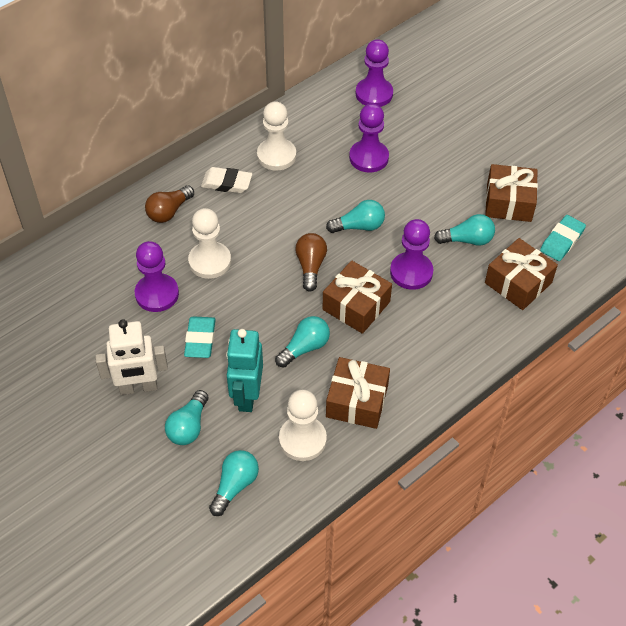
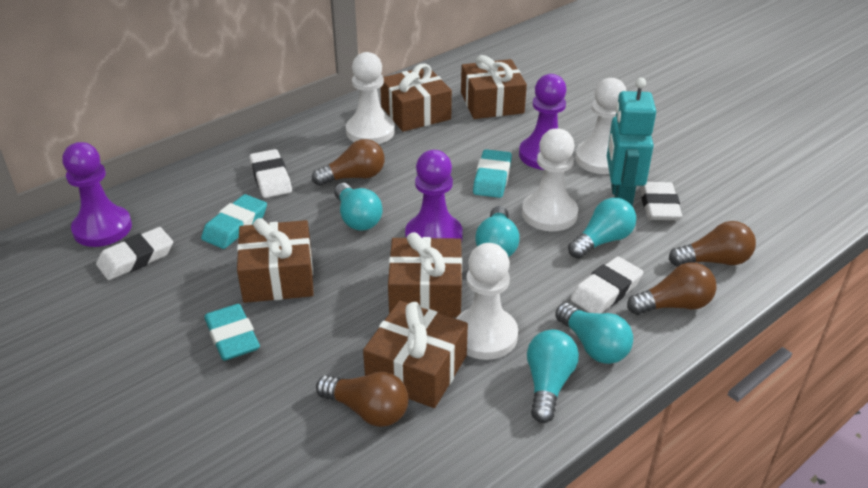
brown gift: 4 -> 5
brown light bulb: 2 -> 4
purple pawn: 4 -> 3
turquoise eraser: 2 -> 3
white eraser: 1 -> 4
white pawn: 3 -> 4
white robot: 1 -> 0

